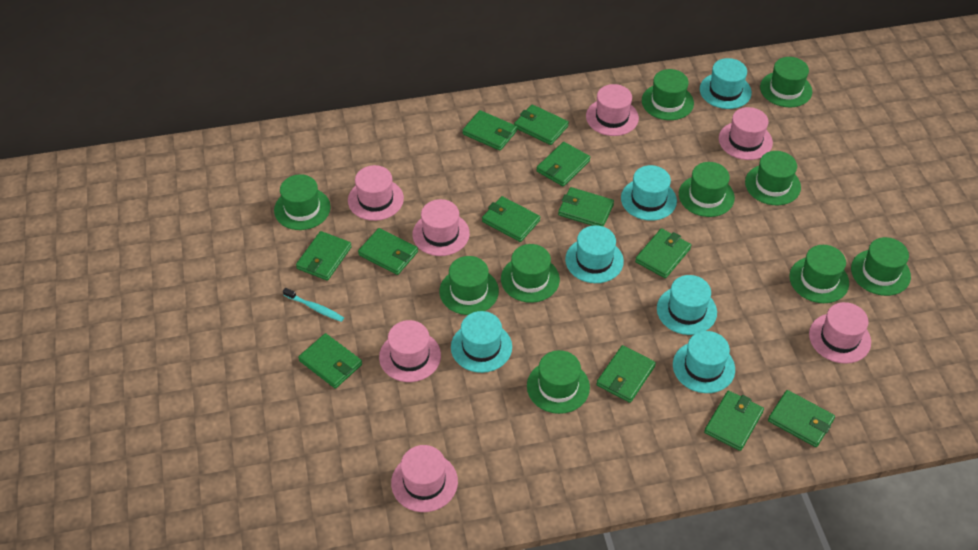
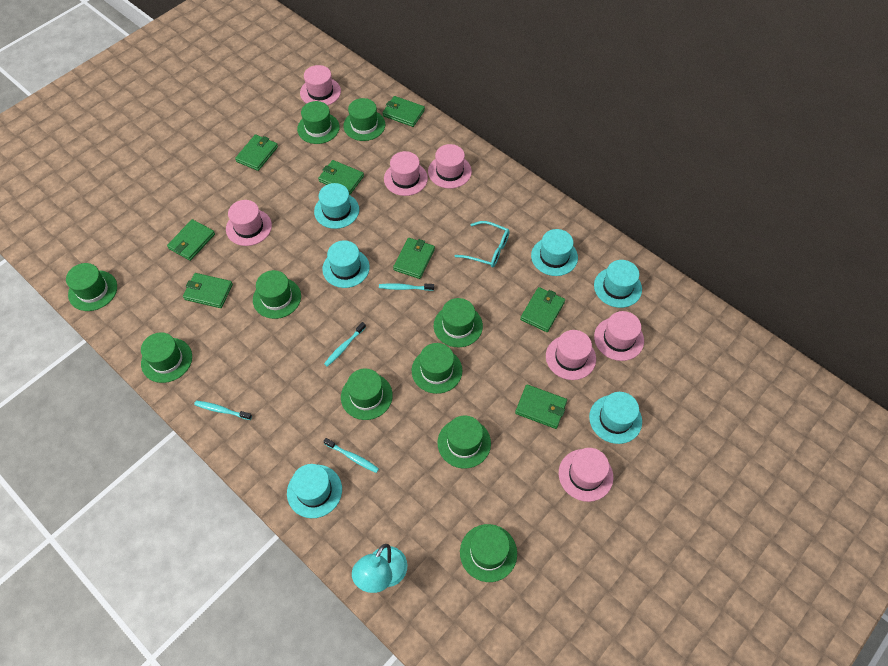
green wallet: 12 -> 8
turquoise glasses: 0 -> 1
turquoise lamp: 0 -> 1
turquoise toothbrush: 1 -> 4

